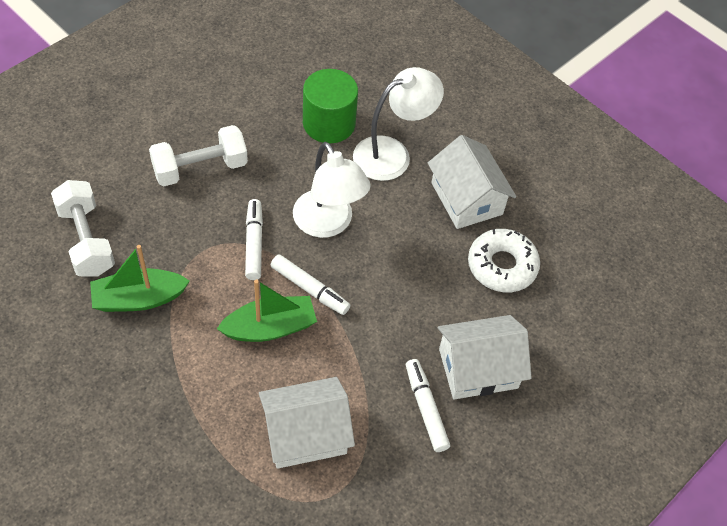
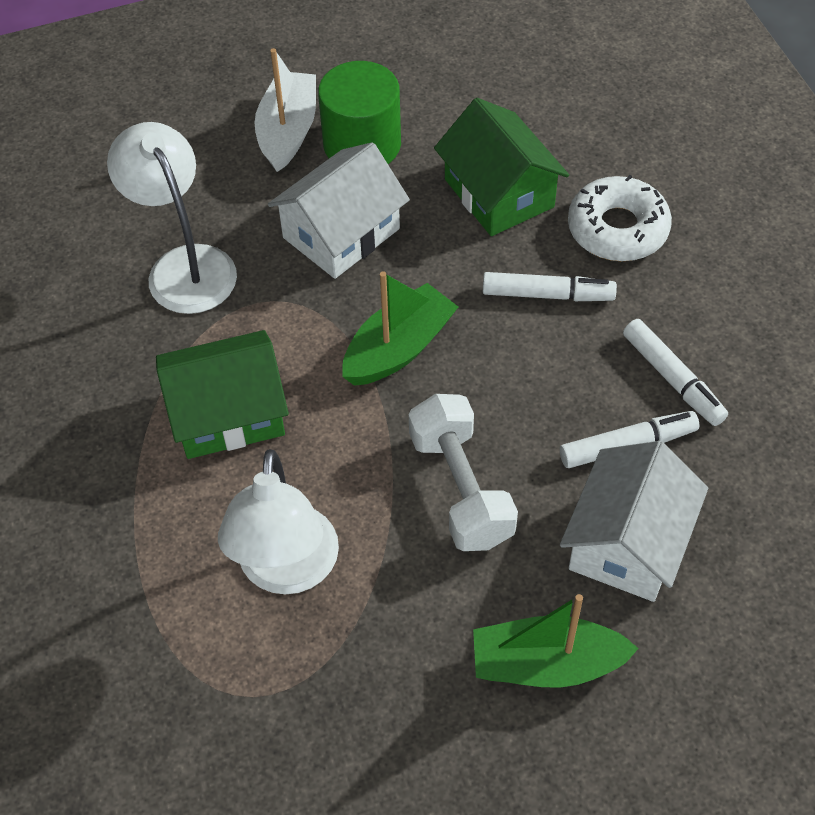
green house: 0 -> 2
white boat: 0 -> 1
white dumbbell: 2 -> 1
white house: 3 -> 2

